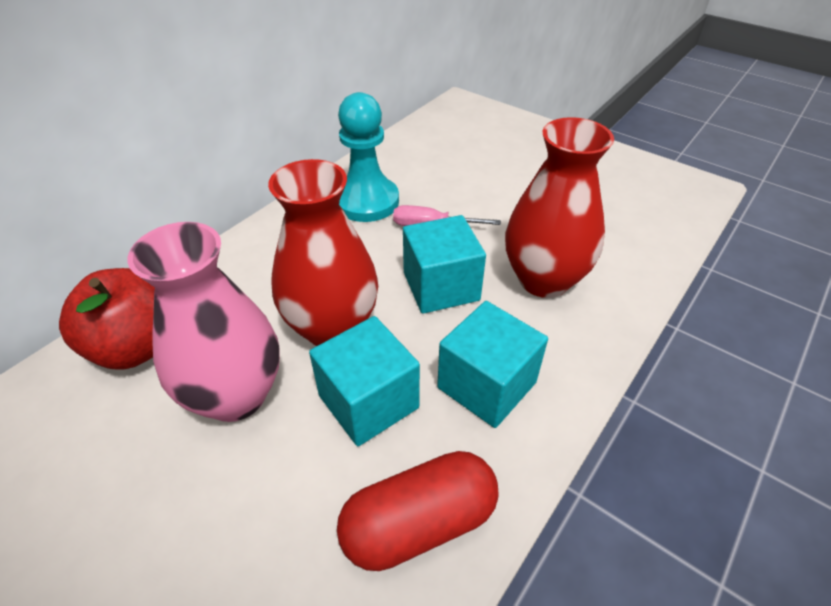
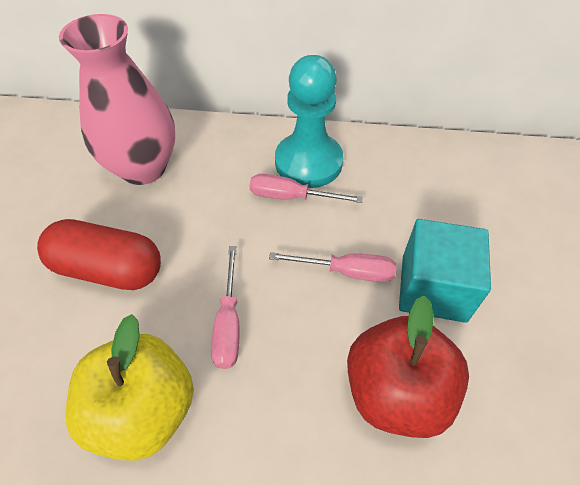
pink screwdriver: 1 -> 3
red vase: 2 -> 0
turquoise cube: 3 -> 1
yellow apple: 0 -> 1

